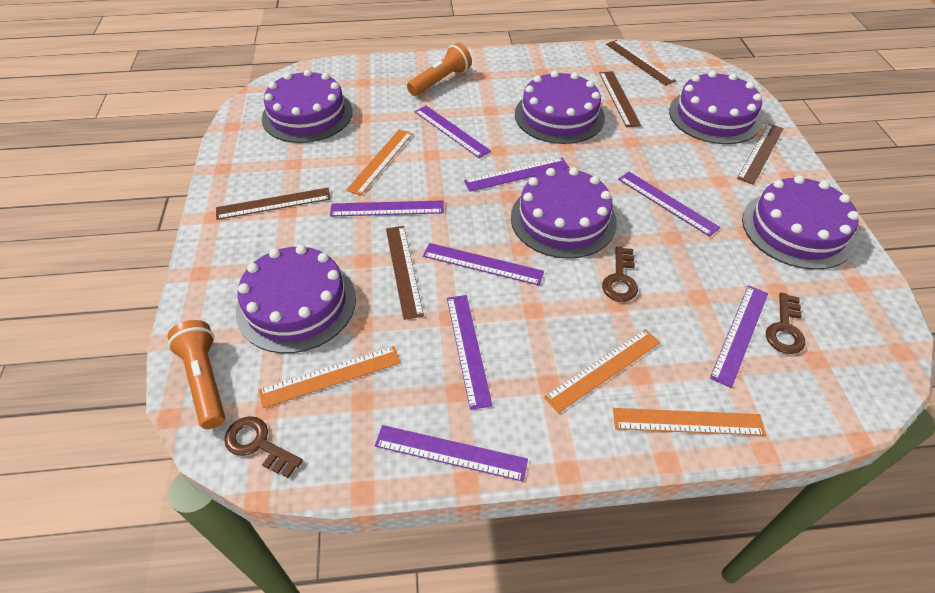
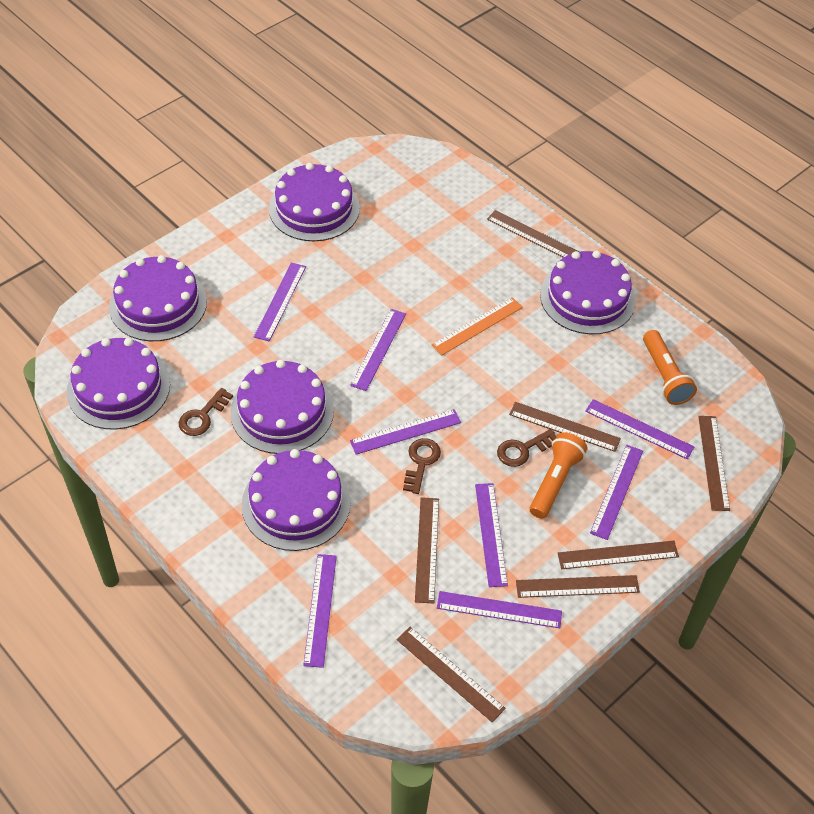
brown ruler: 5 -> 7
orange ruler: 4 -> 1

